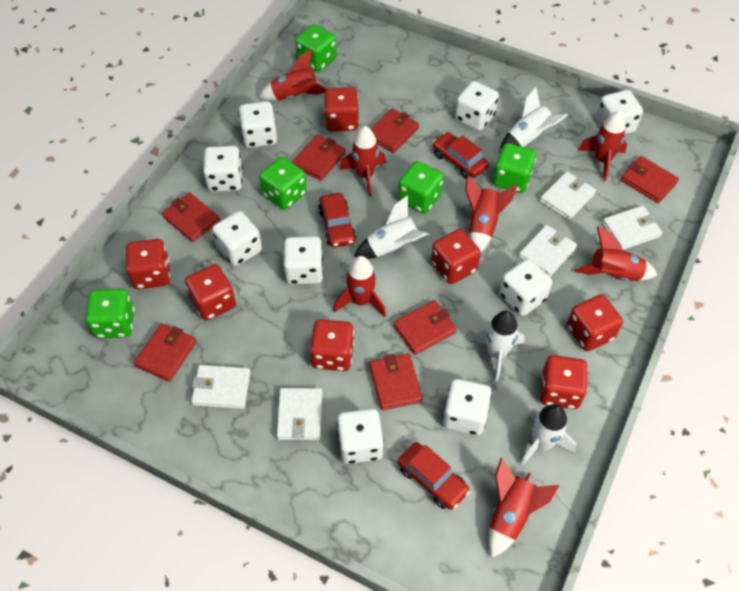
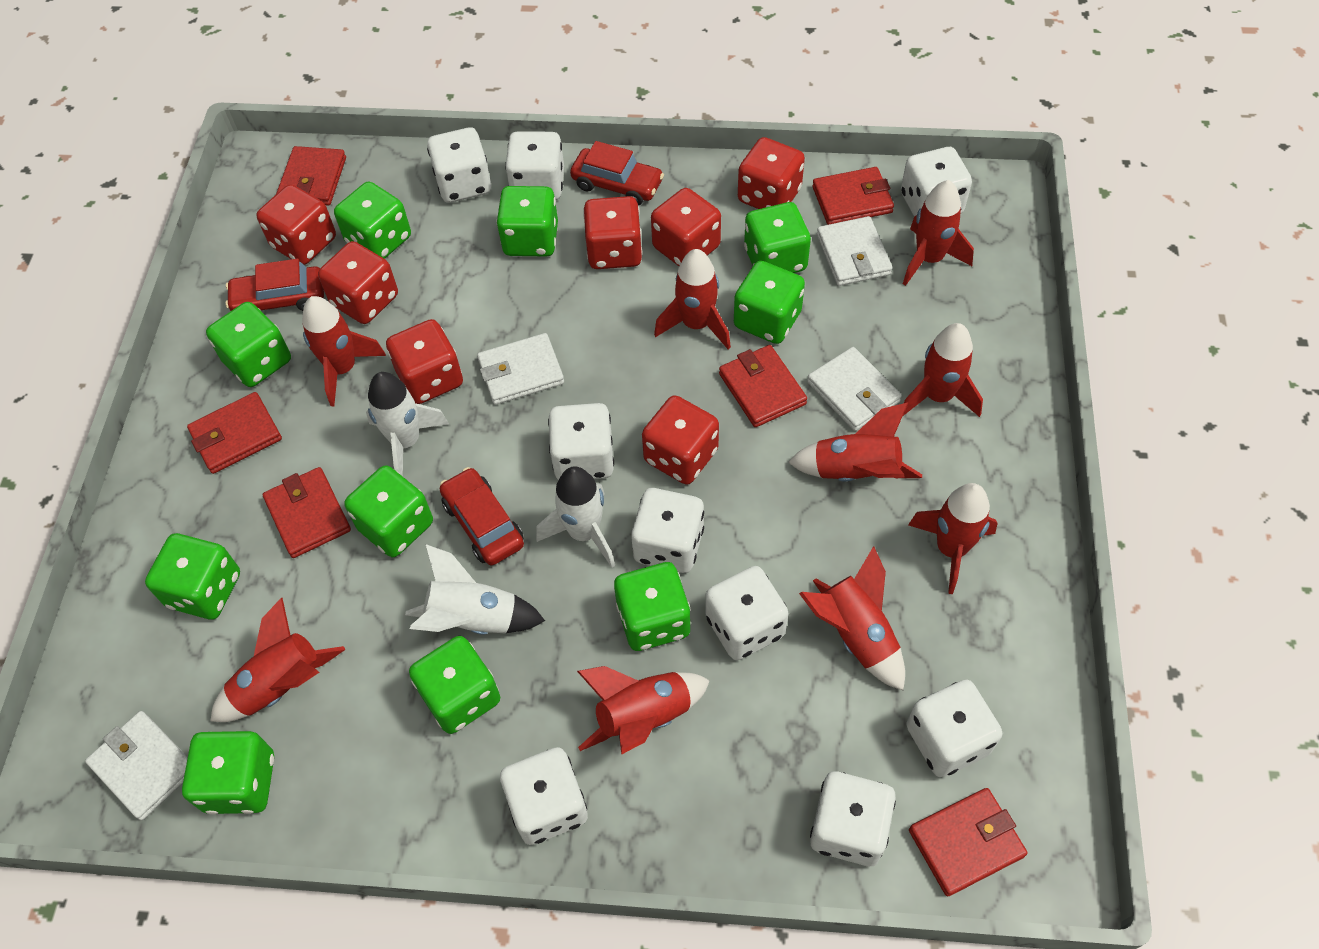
green dice: 5 -> 10
red rocket: 7 -> 9
red wallet: 7 -> 6
white rocket: 4 -> 3
white wallet: 5 -> 4

